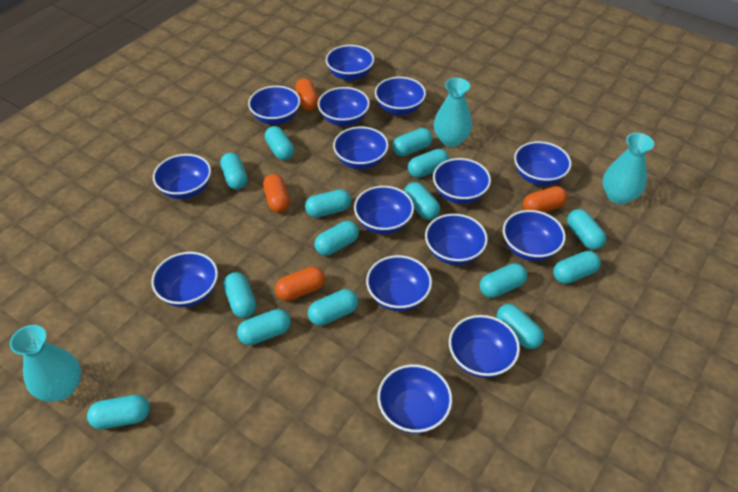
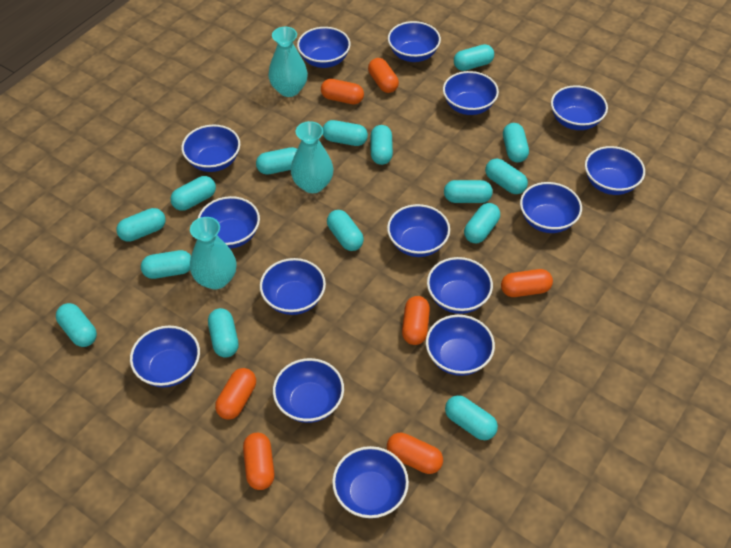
orange capsule: 4 -> 7

